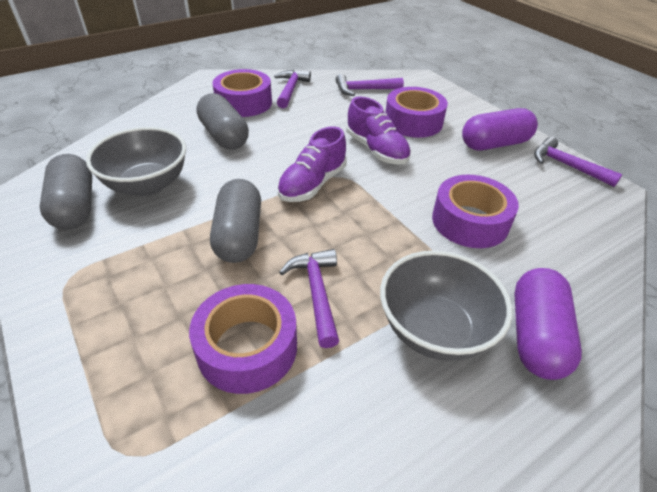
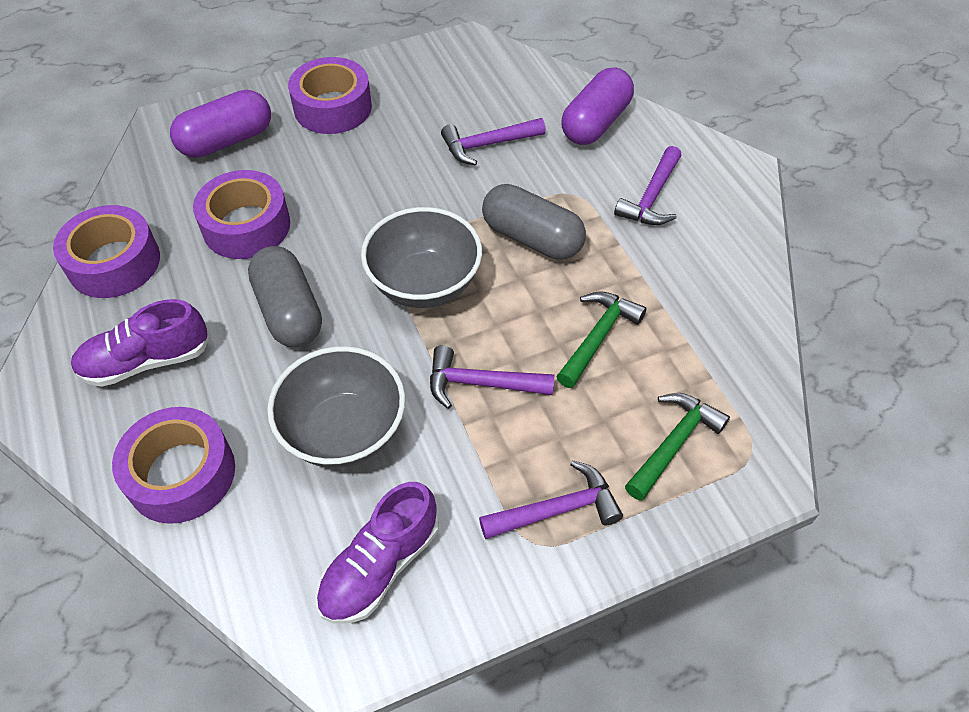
green hammer: 0 -> 2
grey capsule: 3 -> 2

